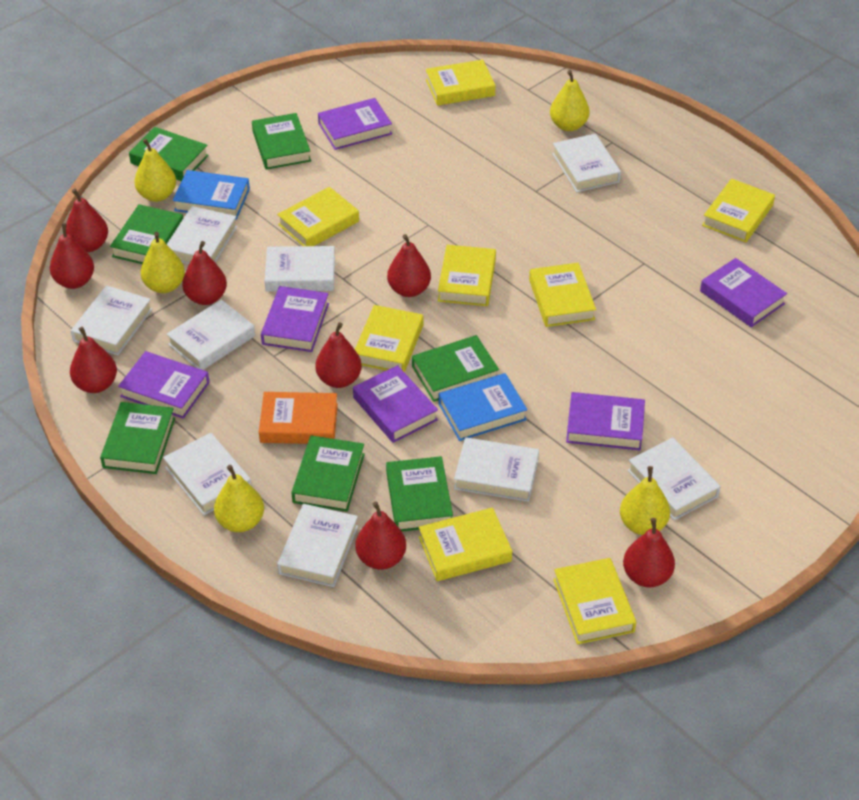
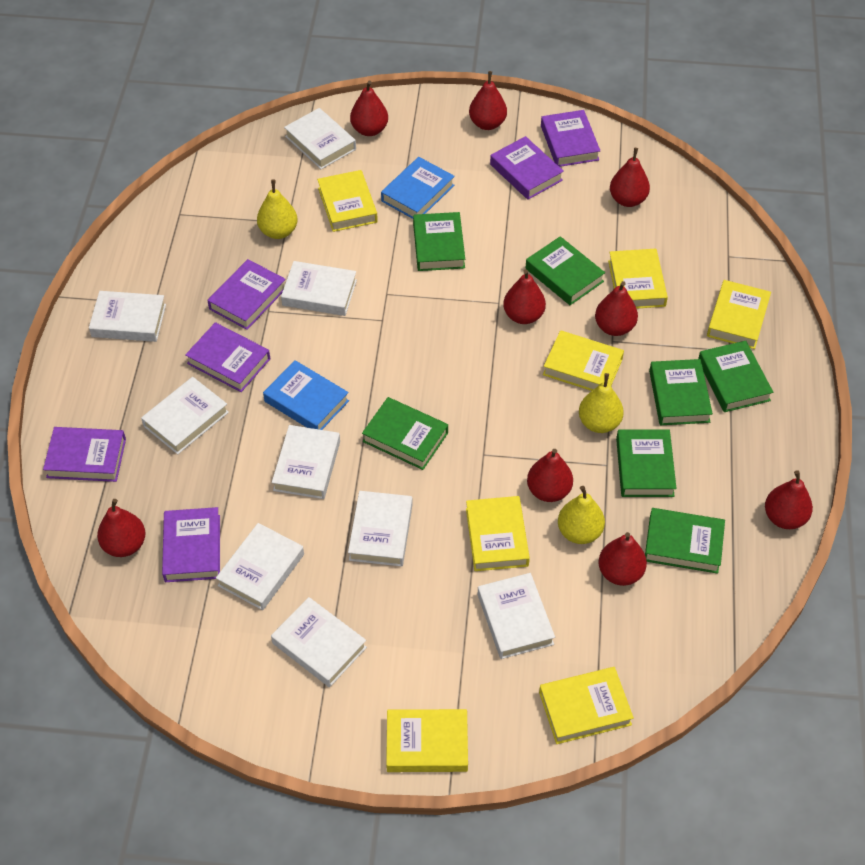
orange book: 1 -> 0
red pear: 8 -> 9
yellow book: 8 -> 7
yellow pear: 5 -> 3

